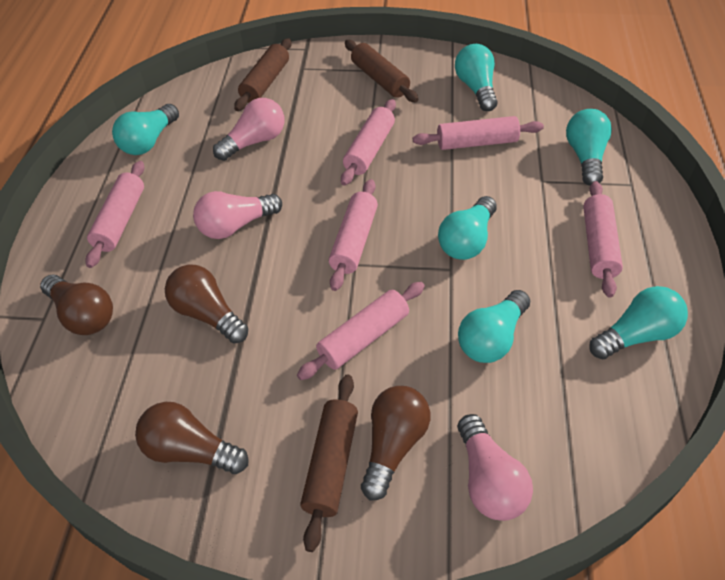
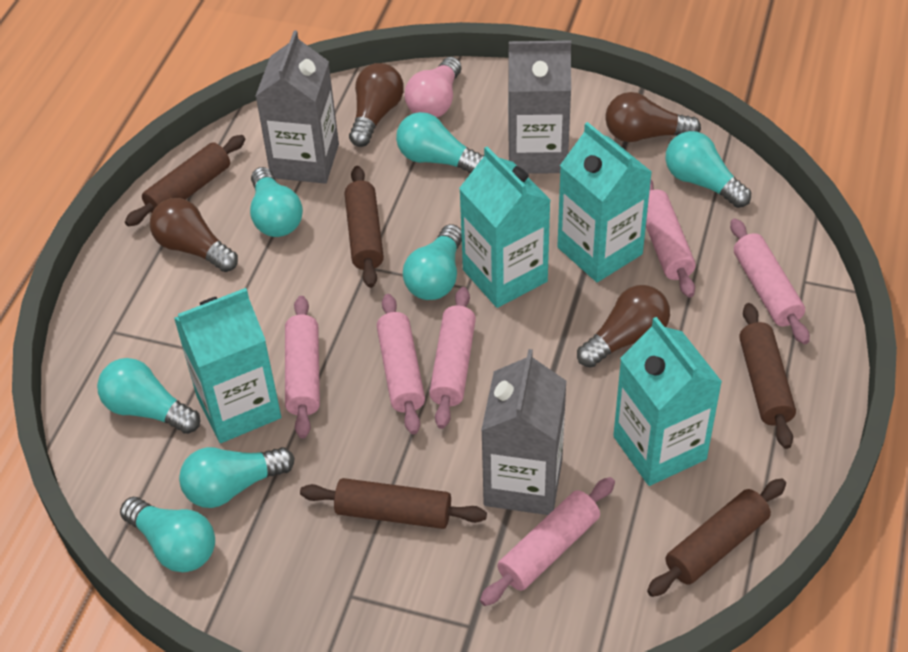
brown rolling pin: 3 -> 5
grey carton: 0 -> 3
pink light bulb: 3 -> 1
turquoise carton: 0 -> 4
turquoise light bulb: 6 -> 7

